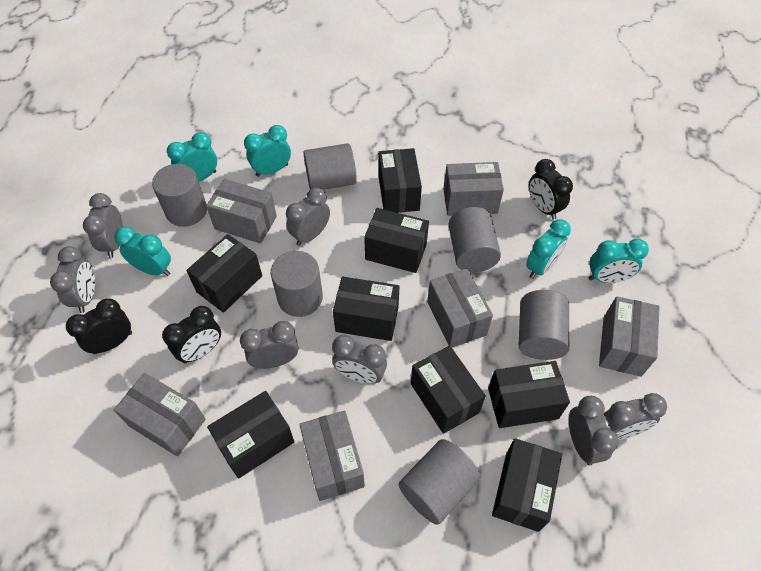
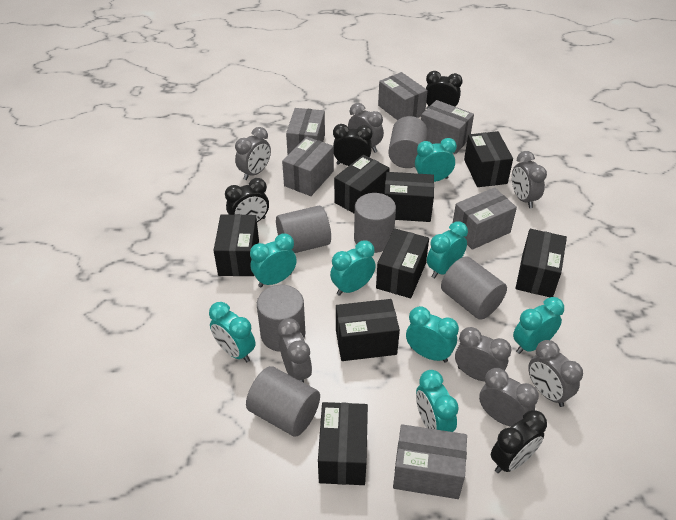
black clock: 3 -> 4
turquoise clock: 5 -> 8

